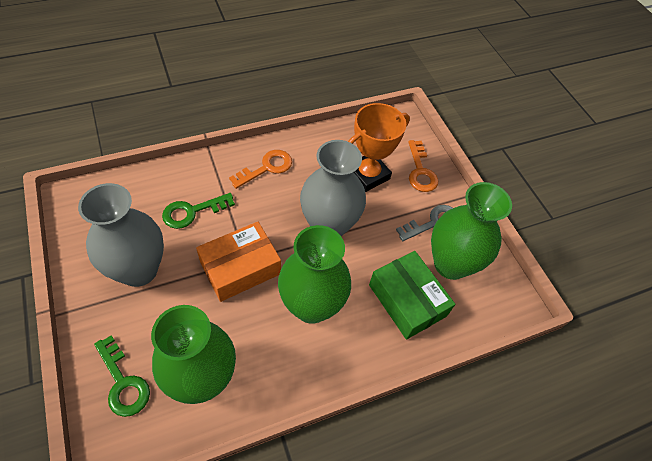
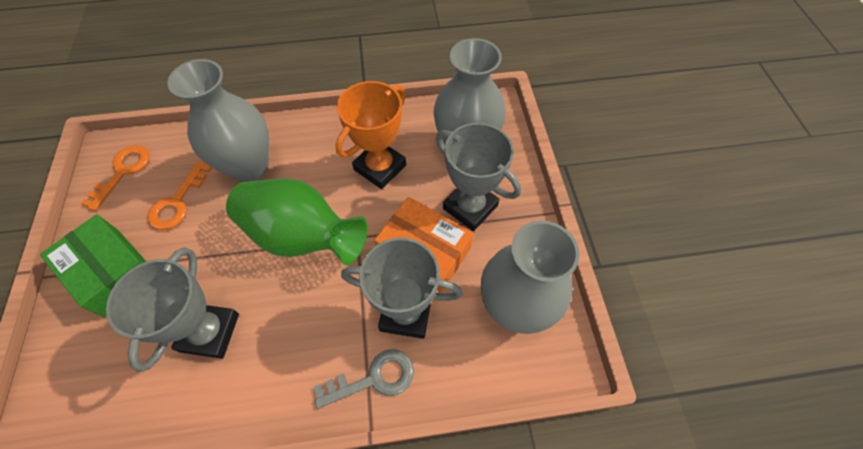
green key: 2 -> 0
green vase: 3 -> 1
grey trophy: 0 -> 3
grey vase: 2 -> 3

